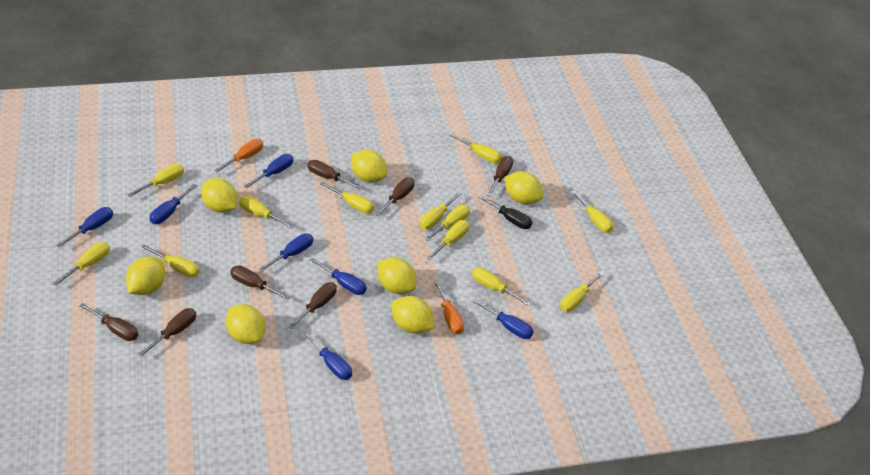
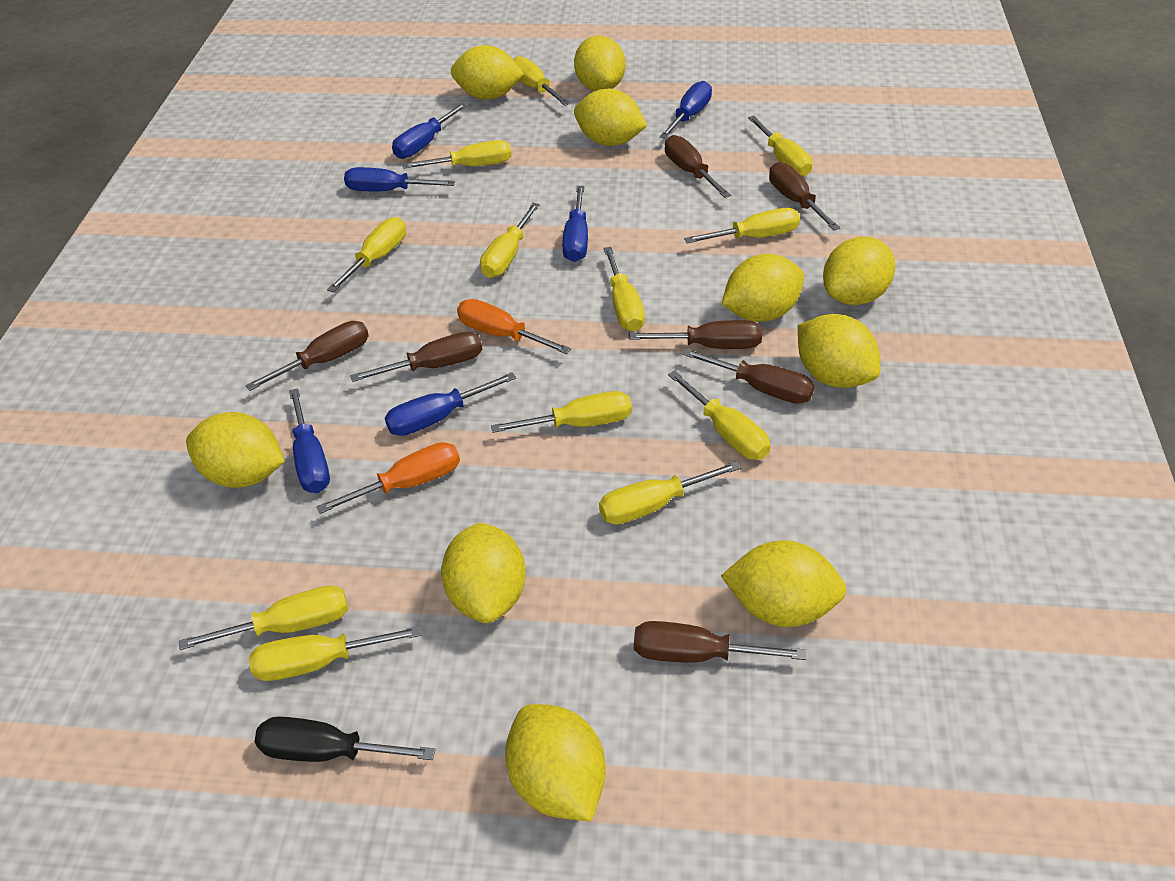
blue screwdriver: 7 -> 6
yellow lemon: 7 -> 10

